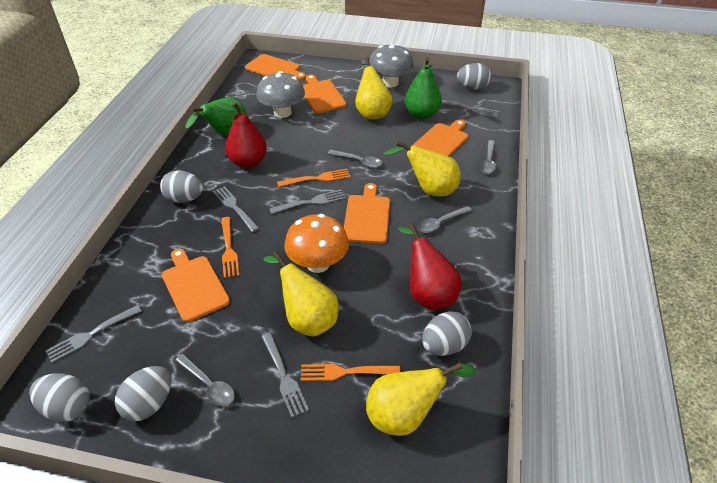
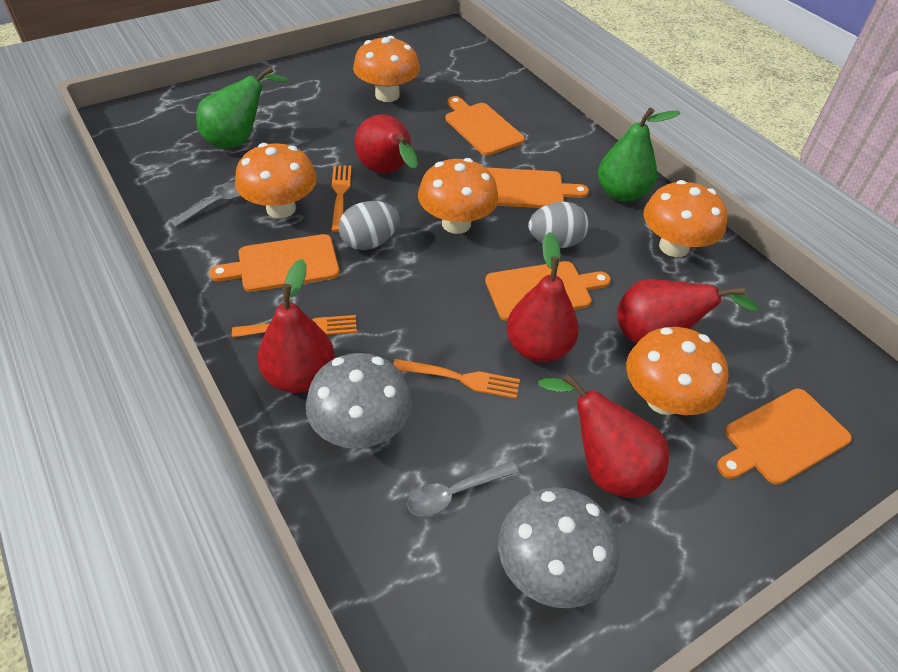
grey egg: 5 -> 2
grey fork: 5 -> 0
grey spoon: 4 -> 2
orange mushroom: 1 -> 5
red pear: 2 -> 5
yellow pear: 4 -> 0

